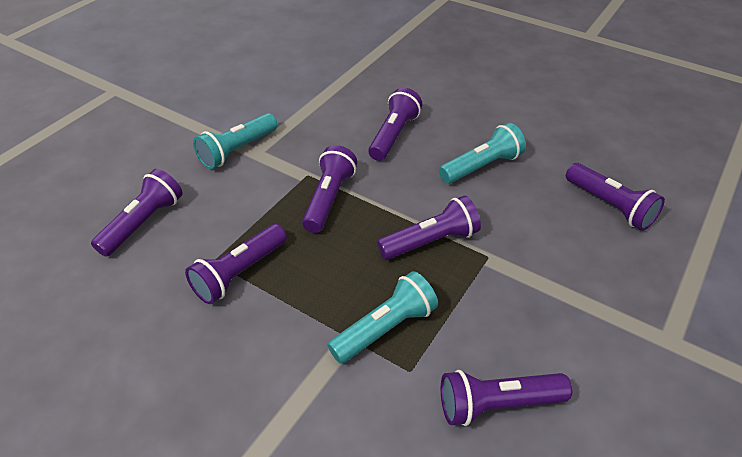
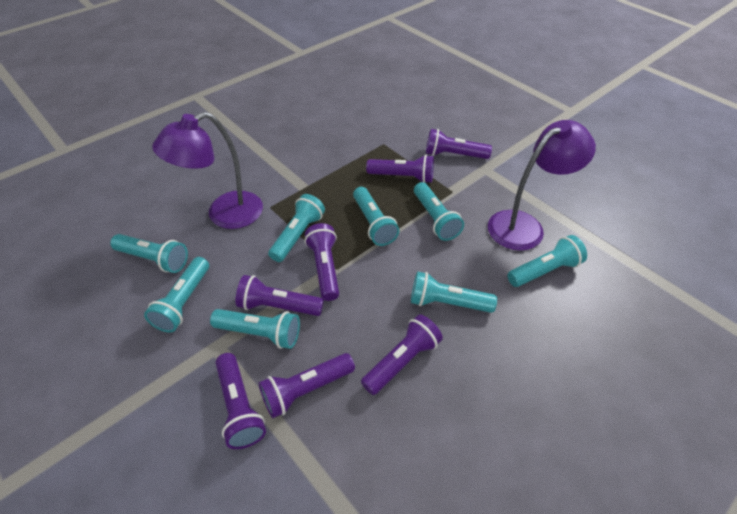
purple lamp: 0 -> 2
turquoise flashlight: 3 -> 8

